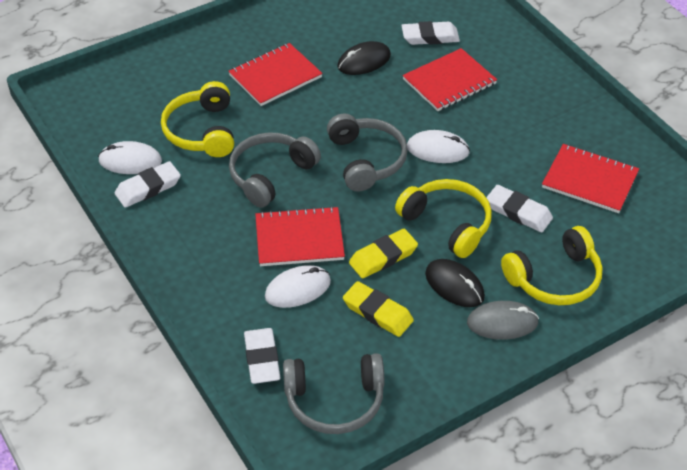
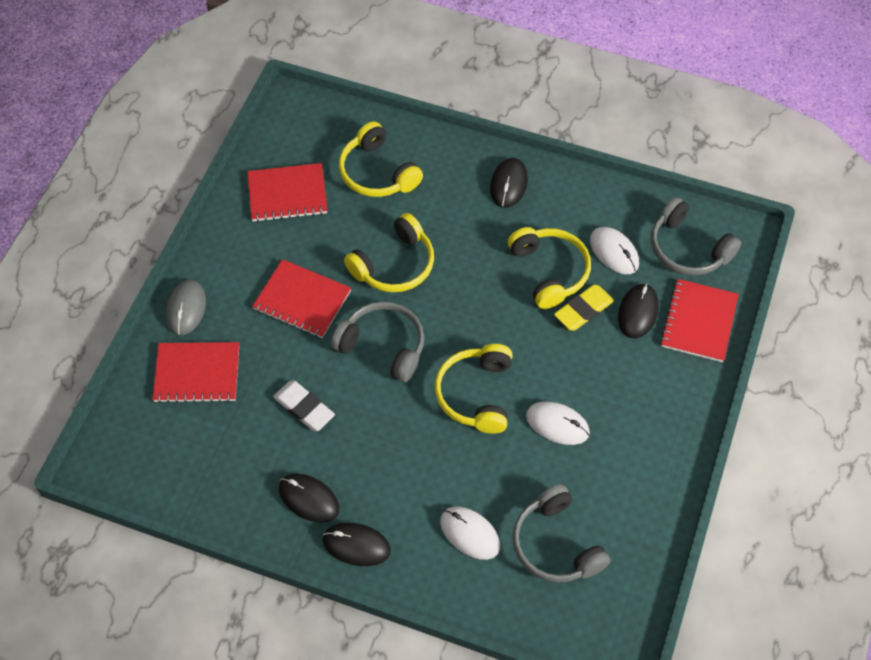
black mouse: 2 -> 4
white eraser: 4 -> 1
yellow eraser: 2 -> 1
yellow headphones: 3 -> 4

